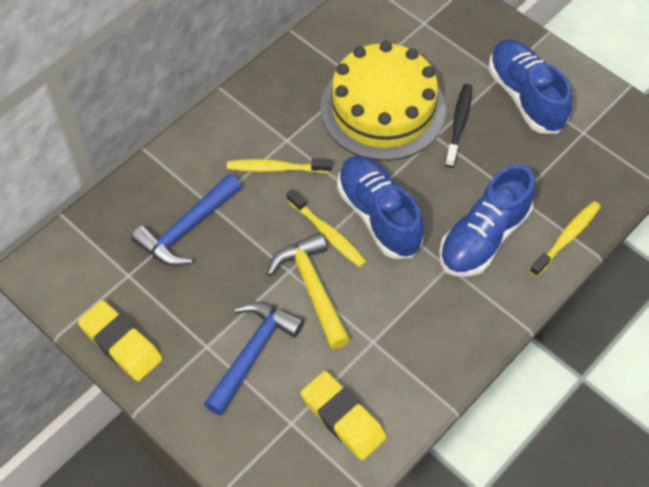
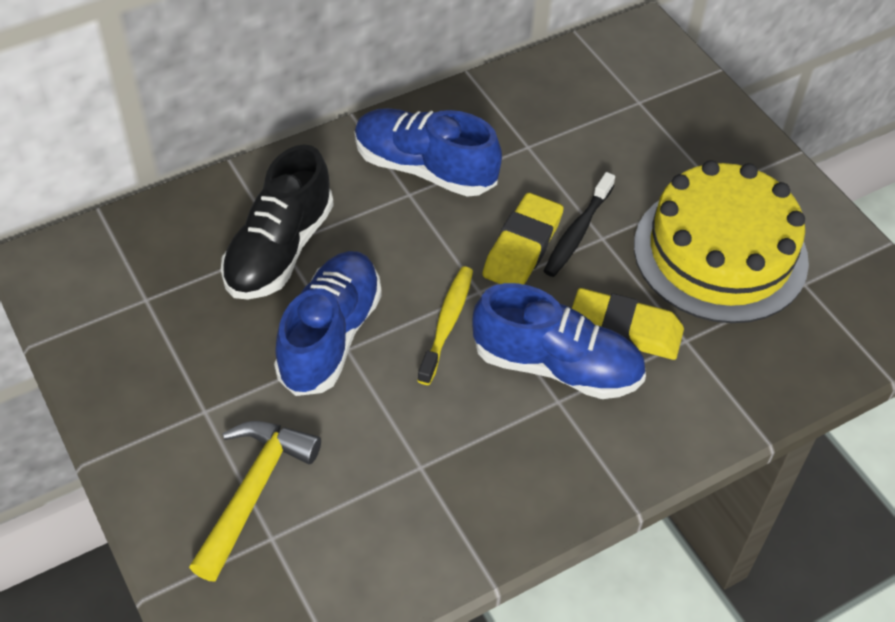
black shoe: 0 -> 1
blue hammer: 2 -> 0
yellow toothbrush: 3 -> 1

